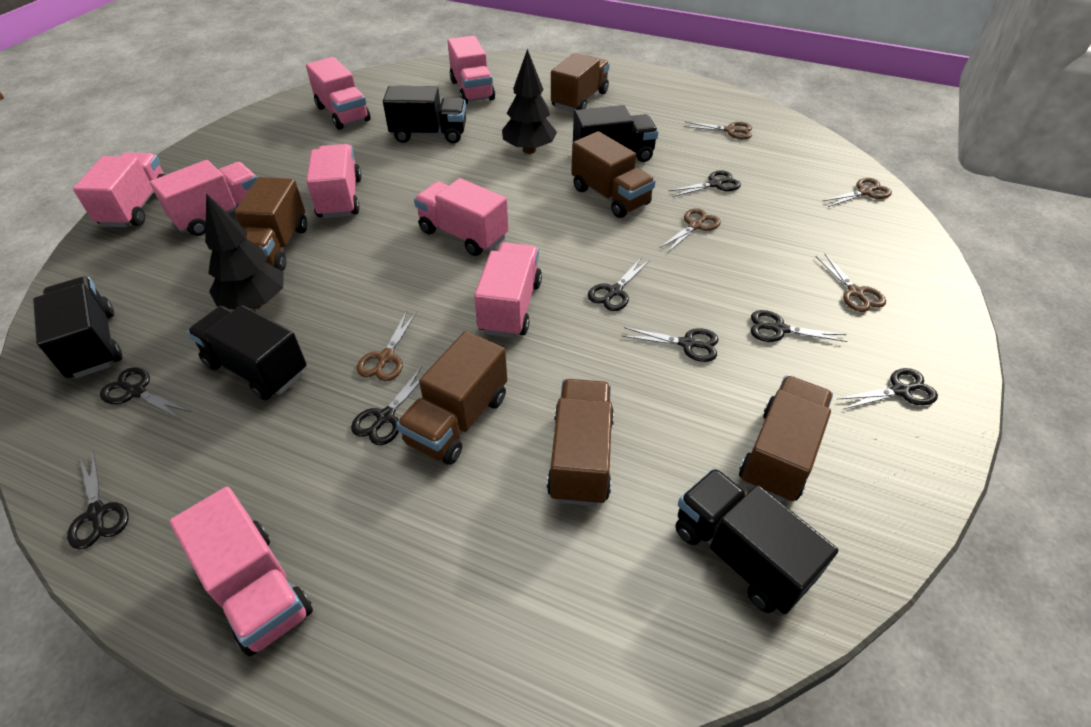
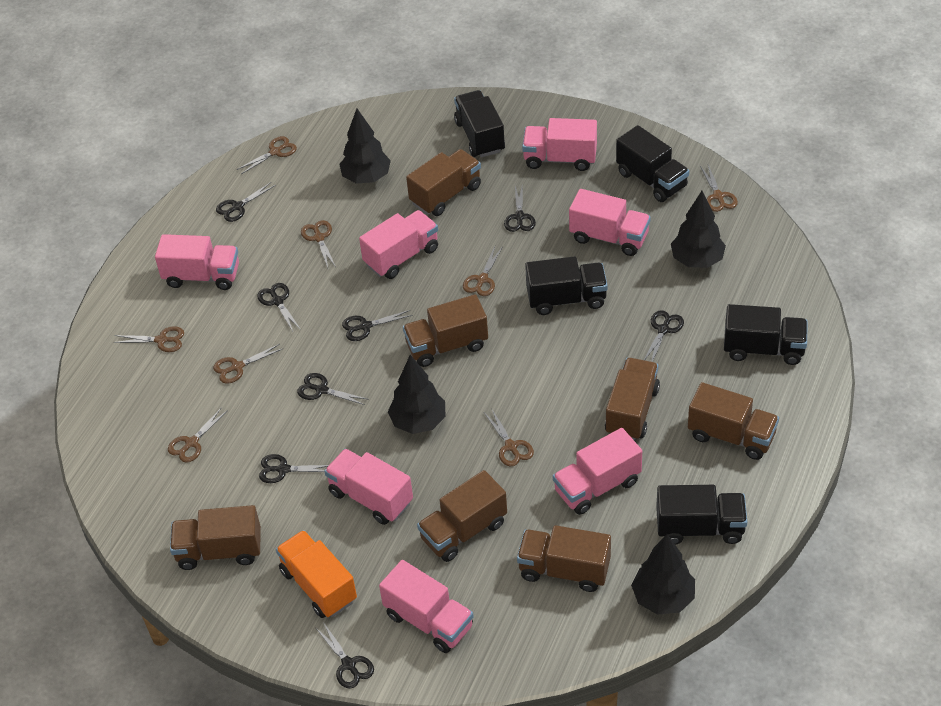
black tree: 2 -> 4
brown scissors: 5 -> 8
brown truck: 6 -> 7
orange truck: 0 -> 1
pink truck: 8 -> 7

